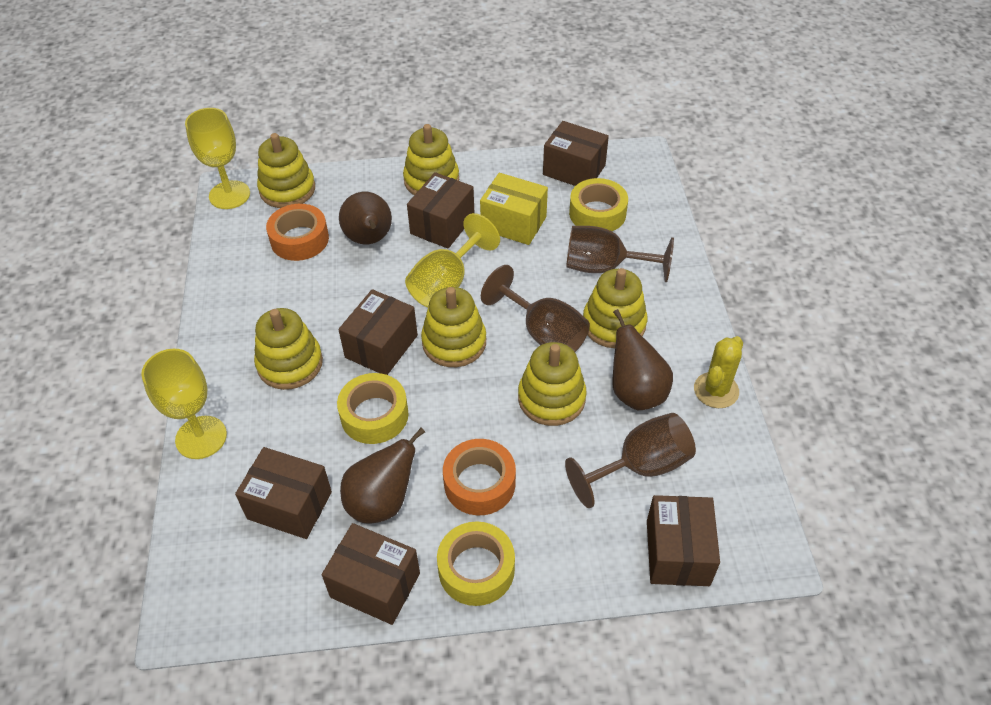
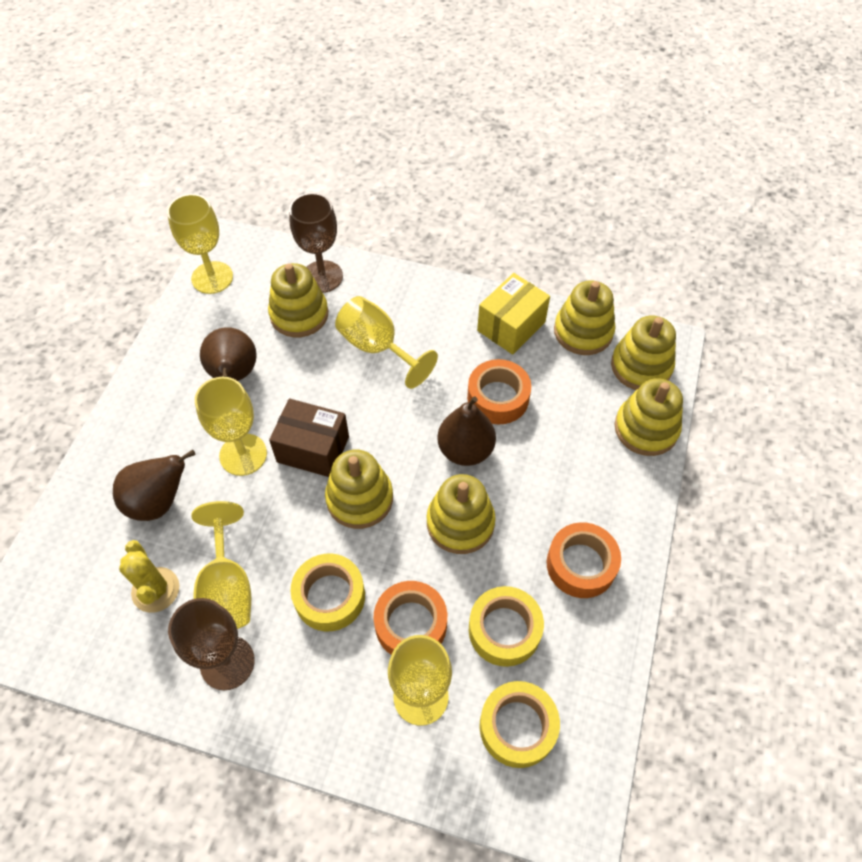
brown box: 6 -> 1
brown goblet: 3 -> 2
orange tape: 2 -> 3
yellow goblet: 3 -> 5

